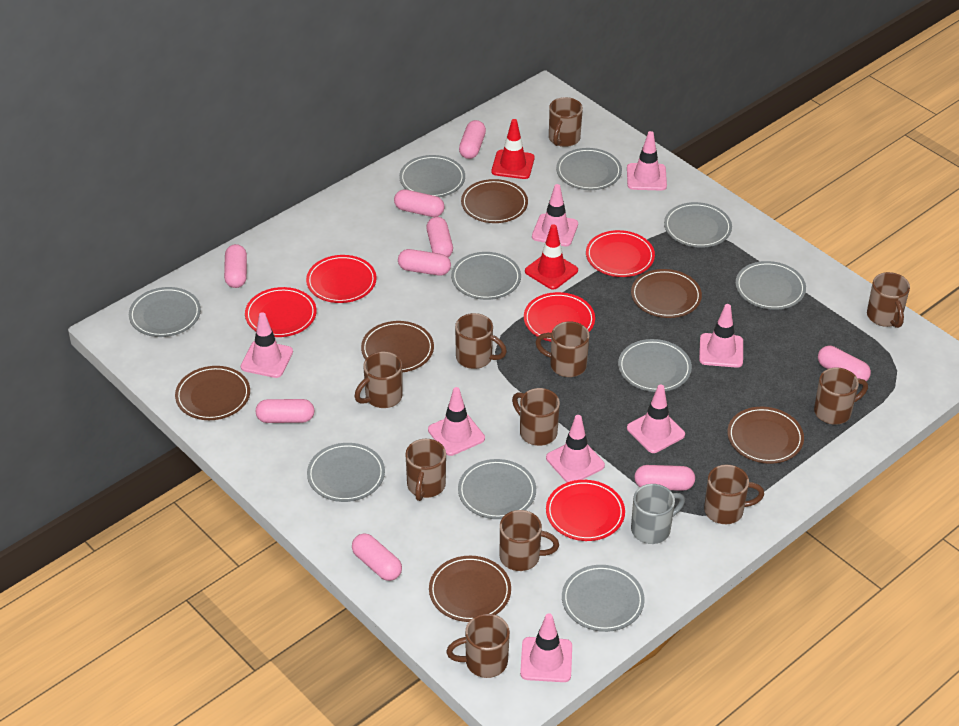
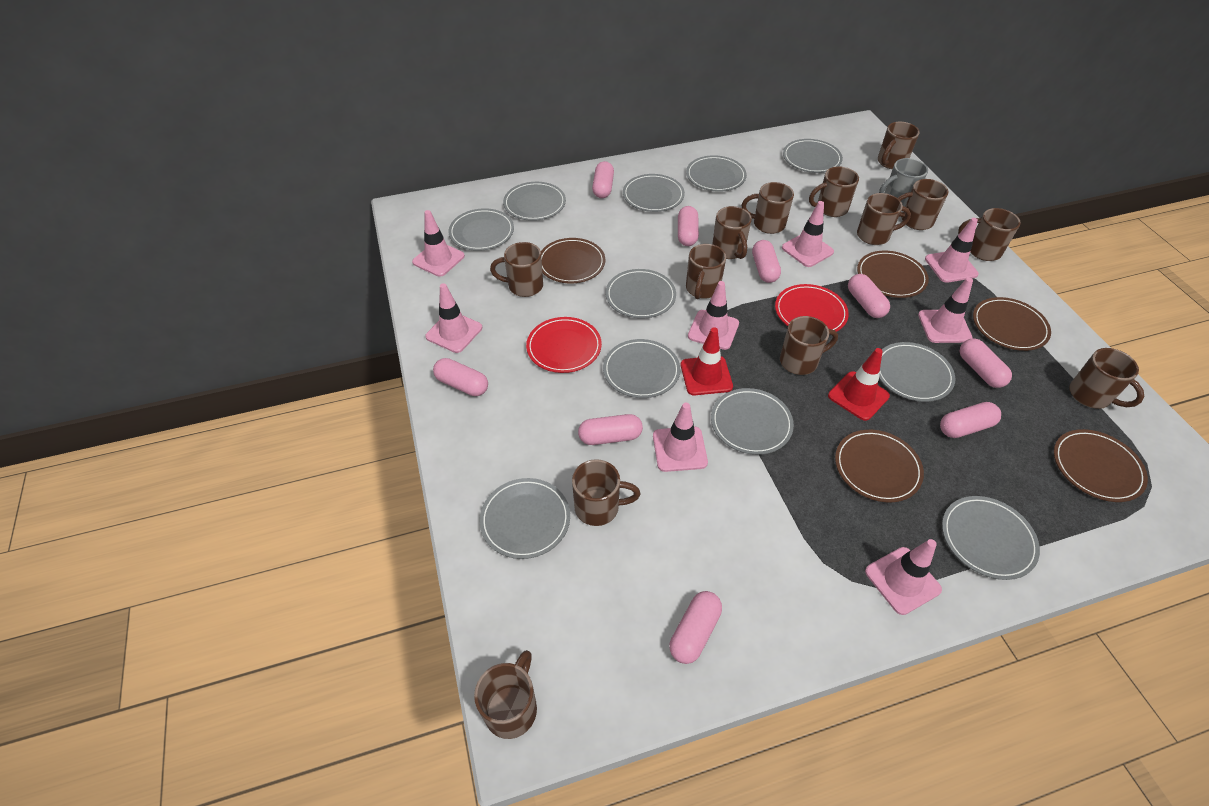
brown mug: 11 -> 13
brown plate: 6 -> 5
grey plate: 10 -> 11
red plate: 5 -> 2

